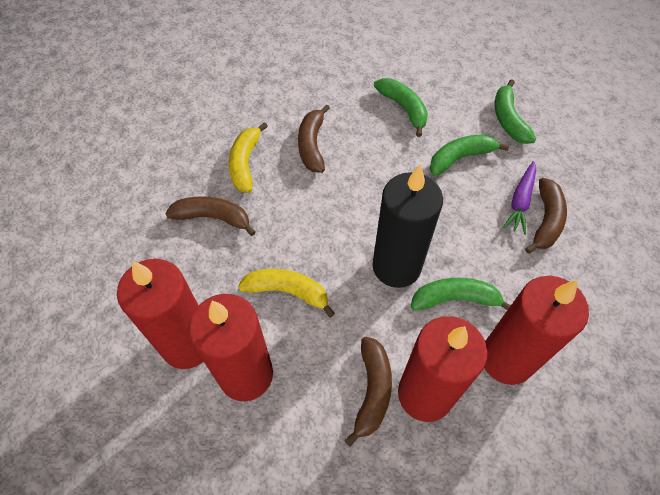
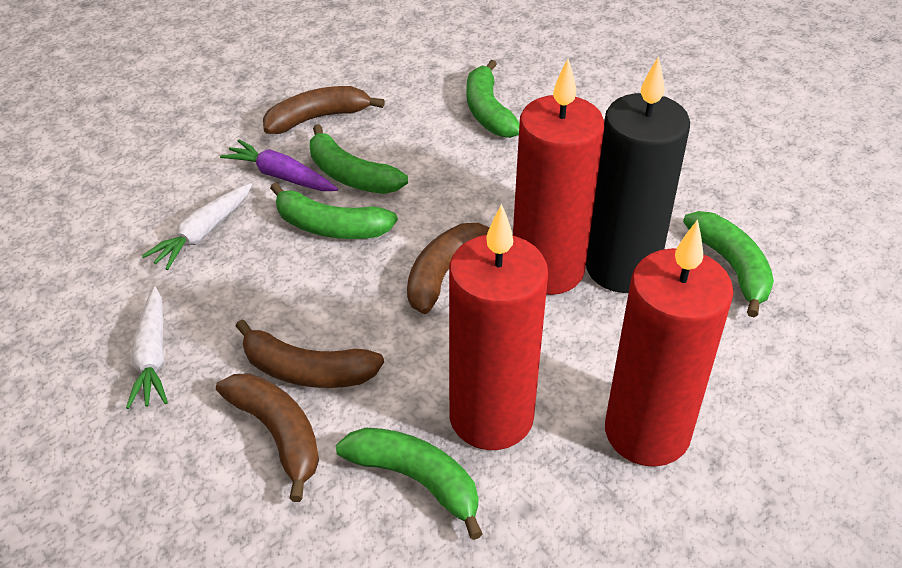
green banana: 4 -> 5
red candle: 4 -> 3
white carrot: 0 -> 2
yellow banana: 2 -> 0

